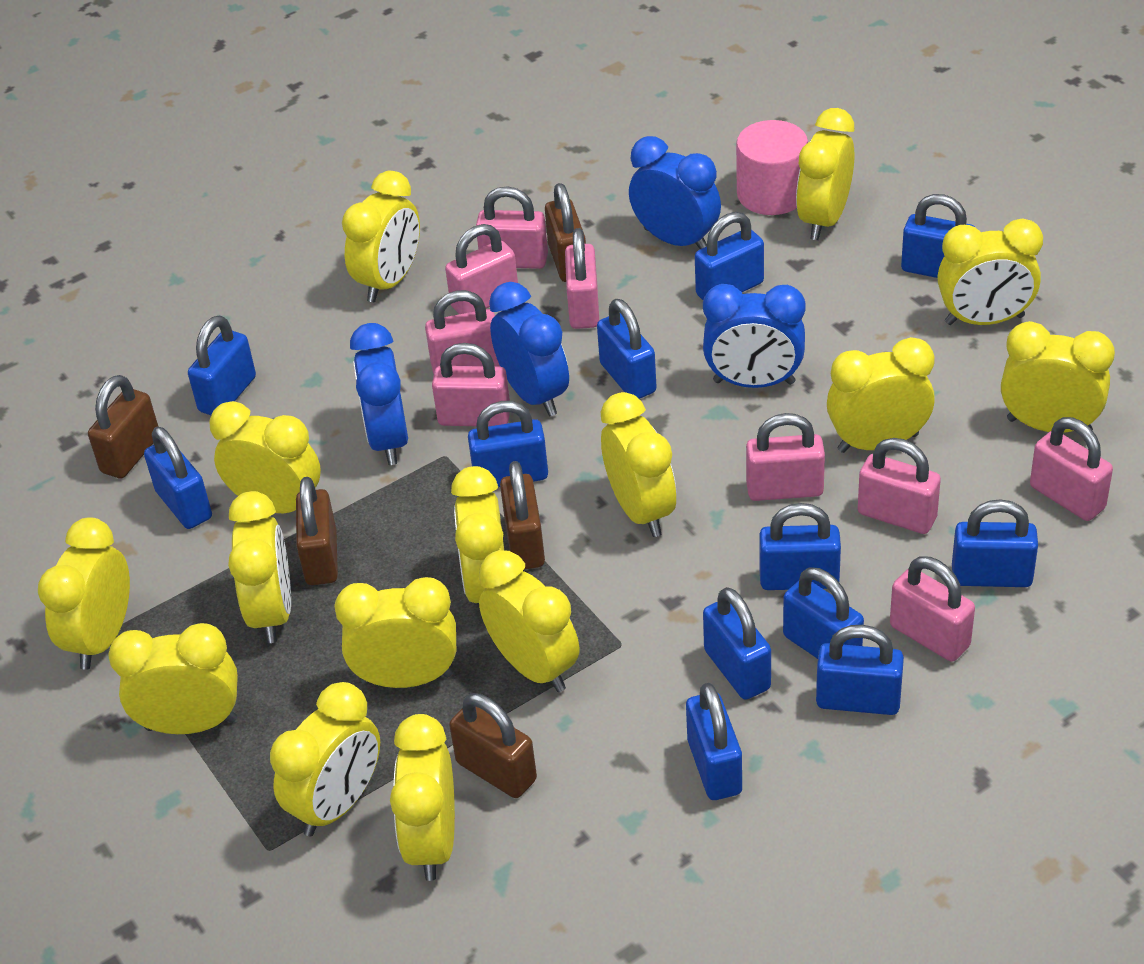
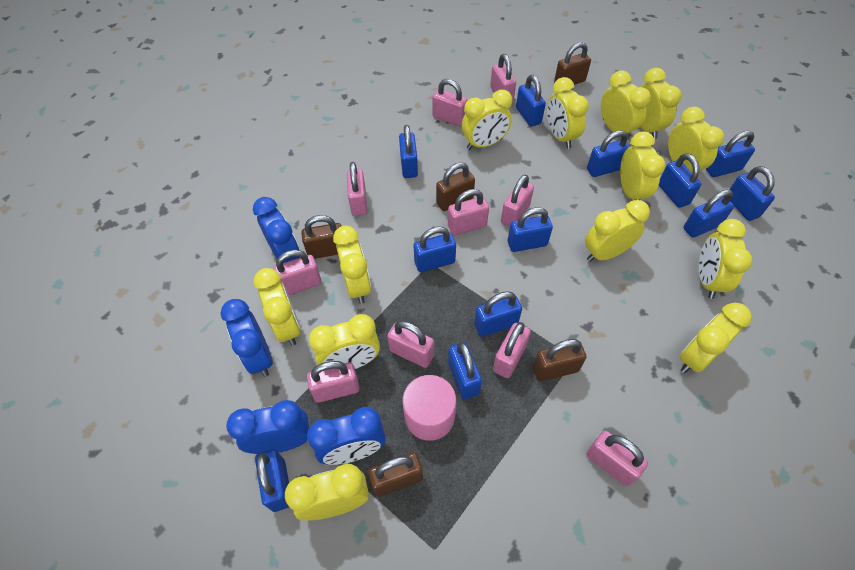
pink padlock: 9 -> 10
yellow clock: 15 -> 13

